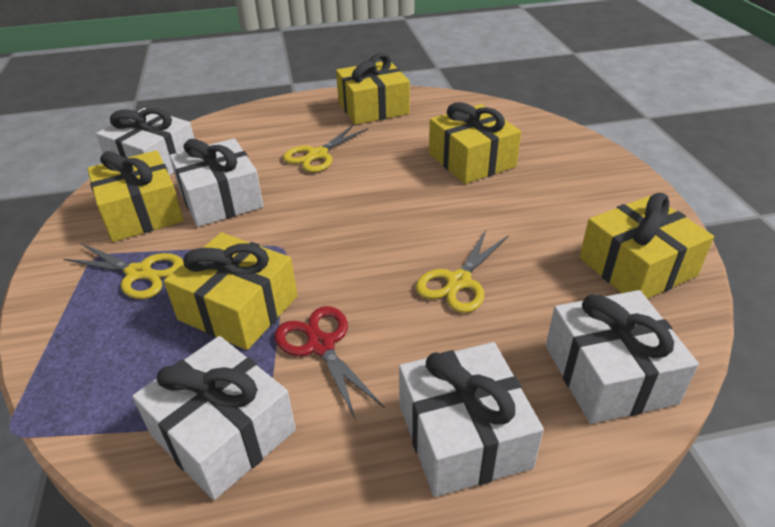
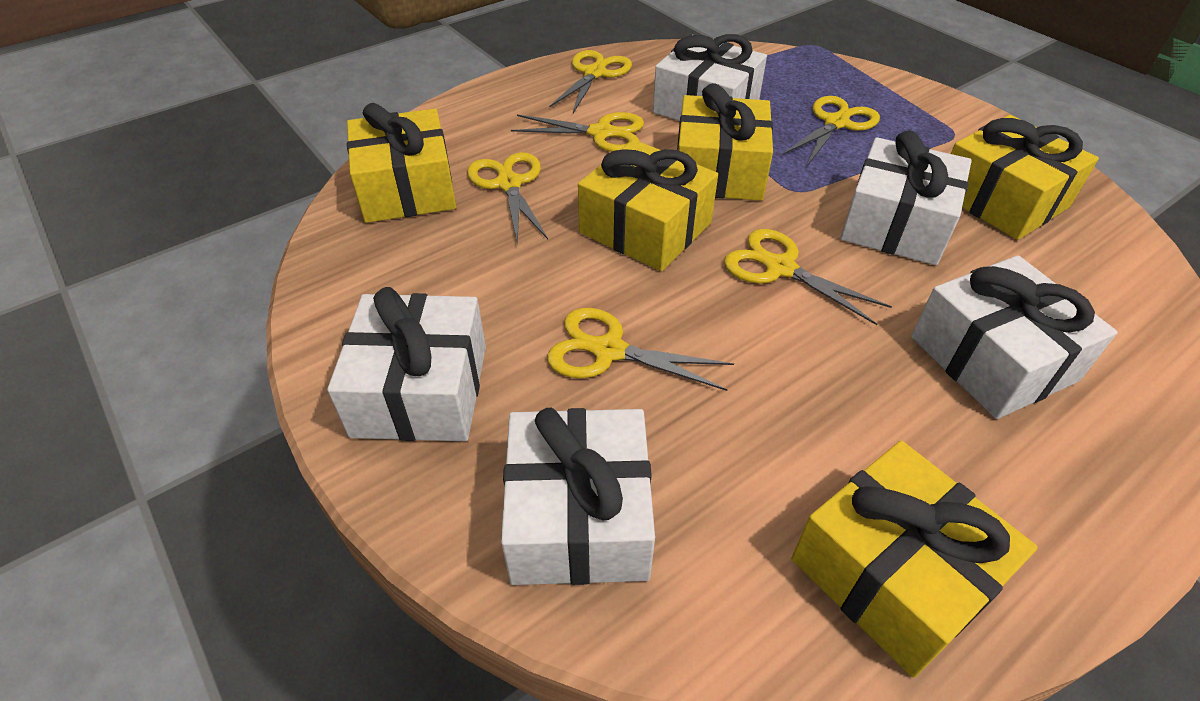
red scissors: 1 -> 0
yellow scissors: 3 -> 6

